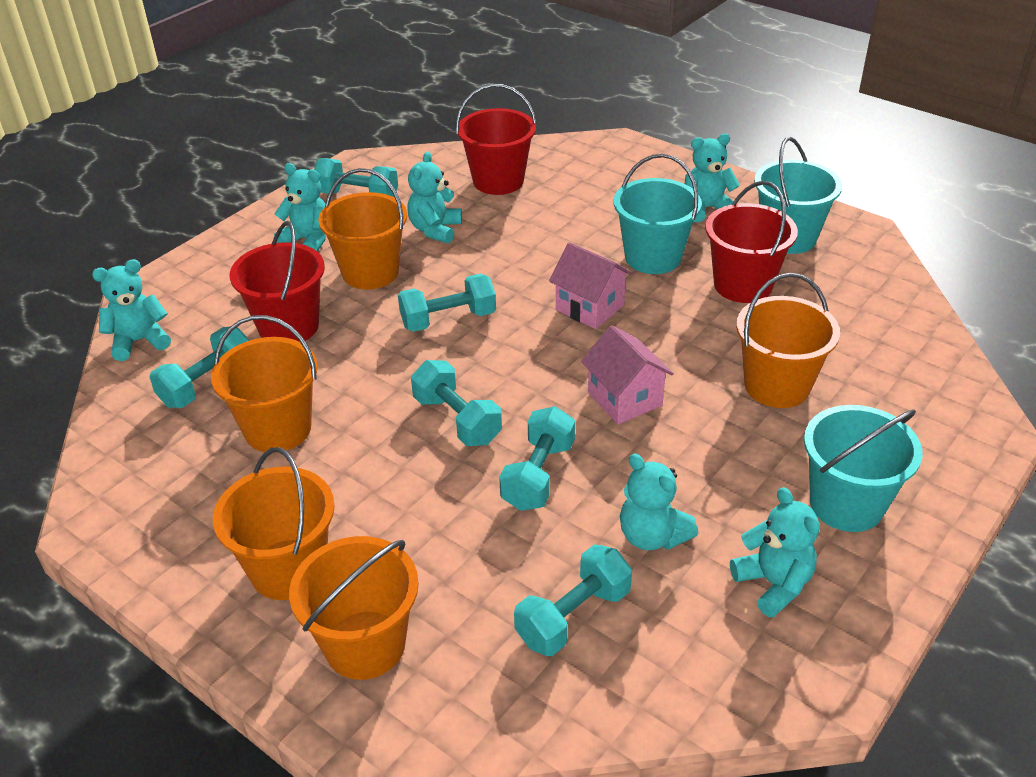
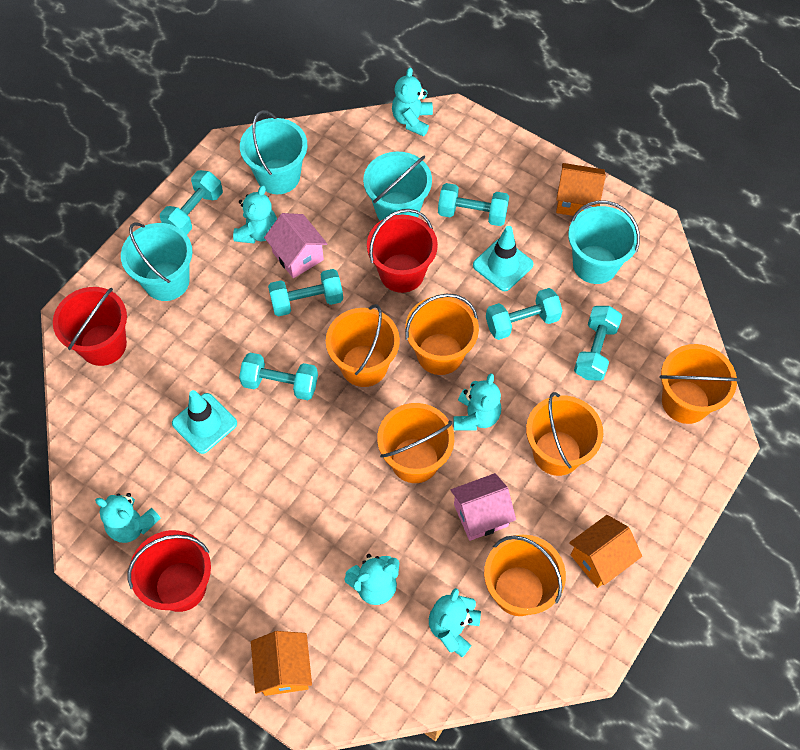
orange bucket: 5 -> 6
orange house: 0 -> 3
turquoise bucket: 3 -> 4
turquoise traffic cone: 0 -> 2

